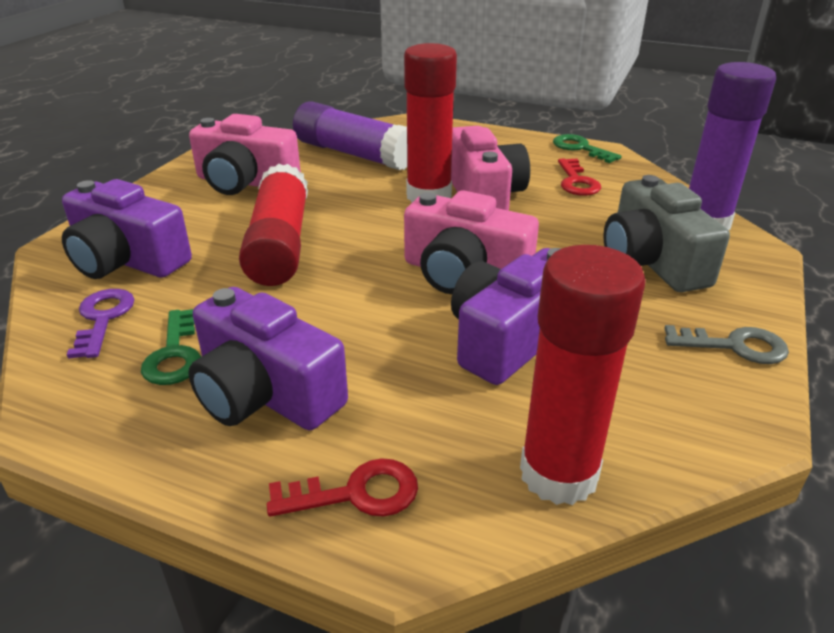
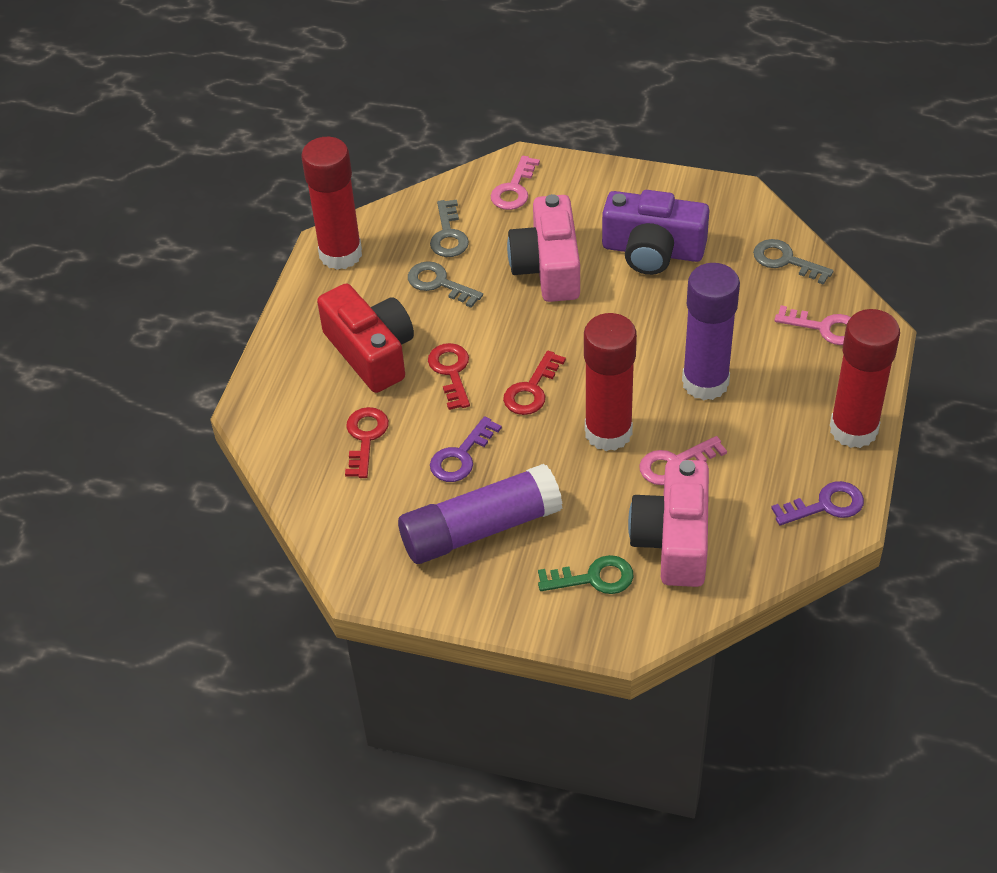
green key: 2 -> 1
grey camera: 1 -> 0
grey key: 1 -> 3
pink camera: 3 -> 2
pink key: 0 -> 3
purple camera: 3 -> 1
purple key: 1 -> 2
red camera: 0 -> 1
red key: 2 -> 3

